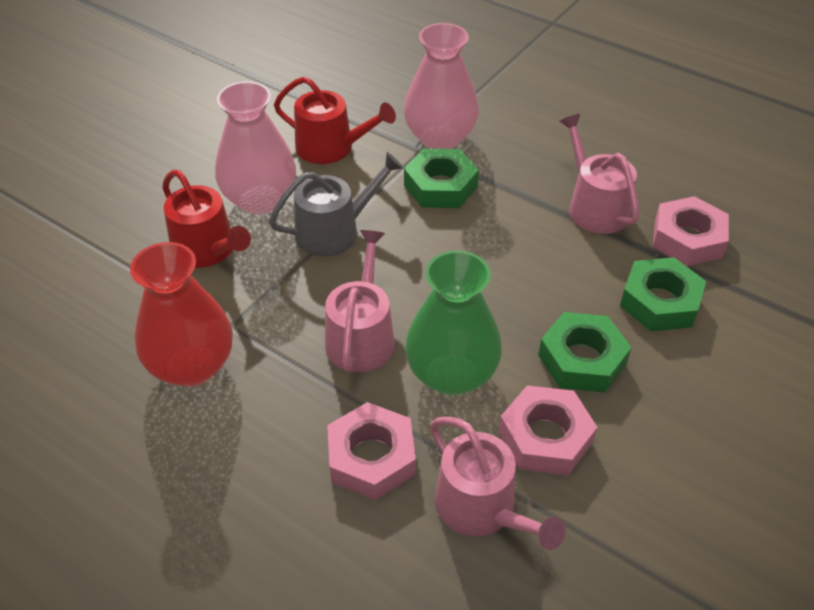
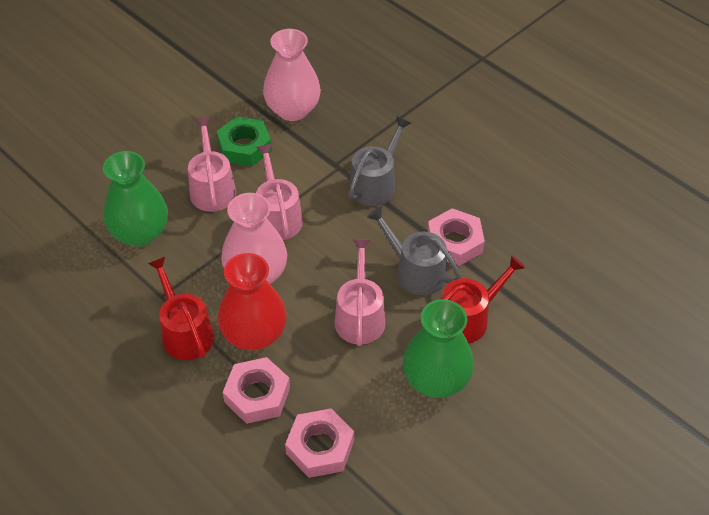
green nut: 3 -> 1
green vase: 1 -> 2
grey watering can: 1 -> 2

